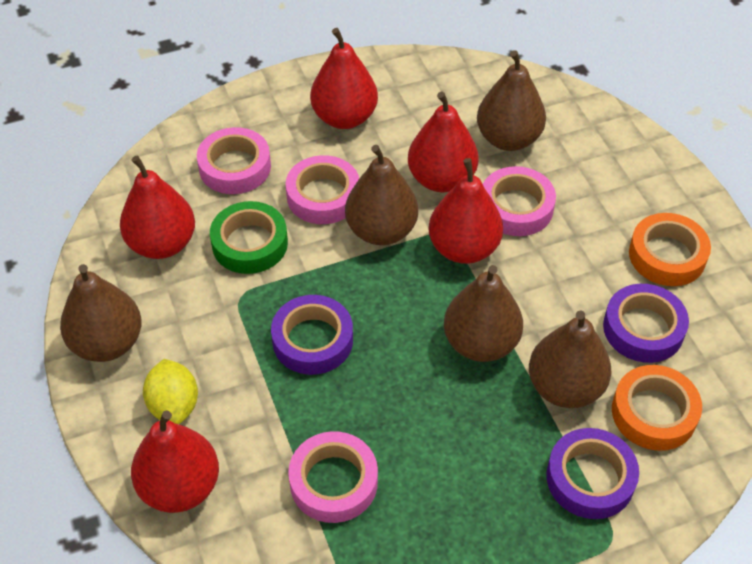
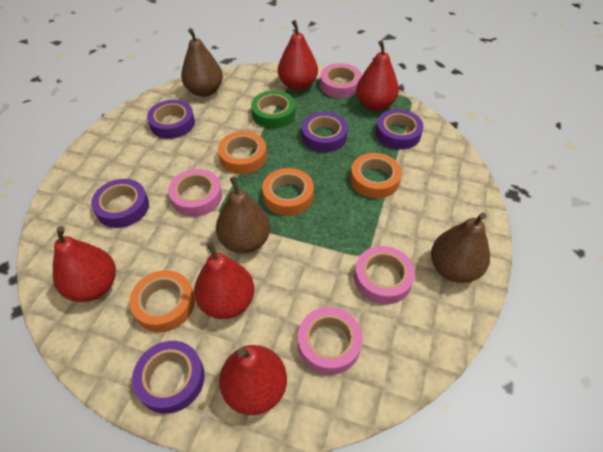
brown pear: 5 -> 3
orange tape: 2 -> 4
purple tape: 3 -> 5
yellow lemon: 1 -> 0

